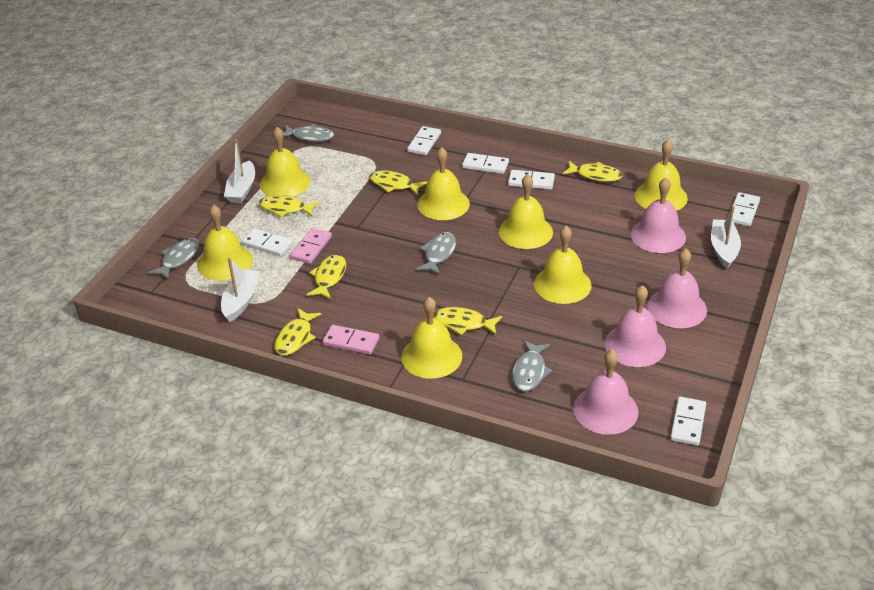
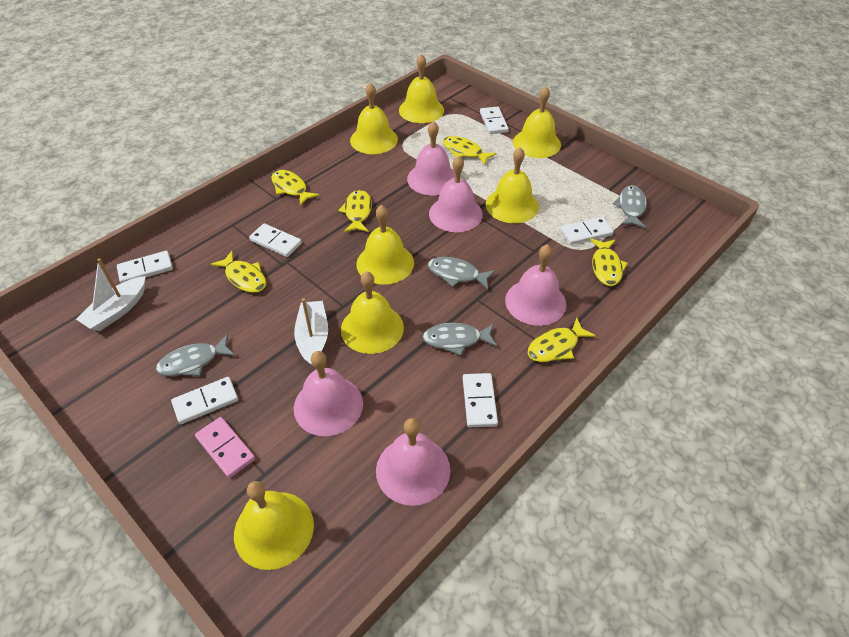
pink bell: 4 -> 5
pink domino: 2 -> 1
white boat: 3 -> 2

